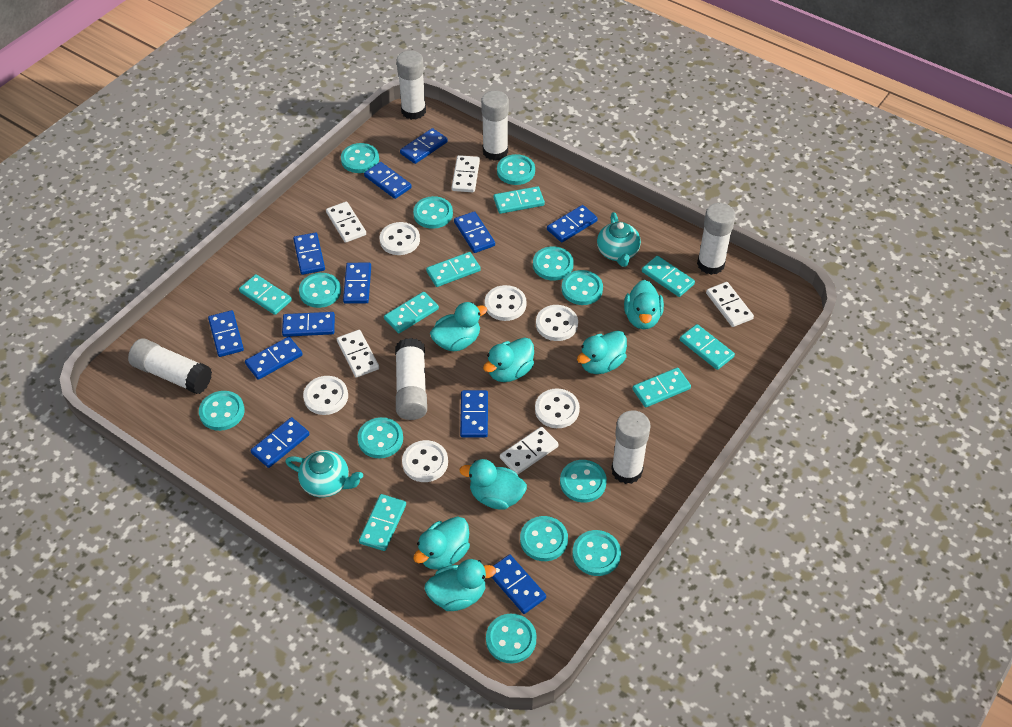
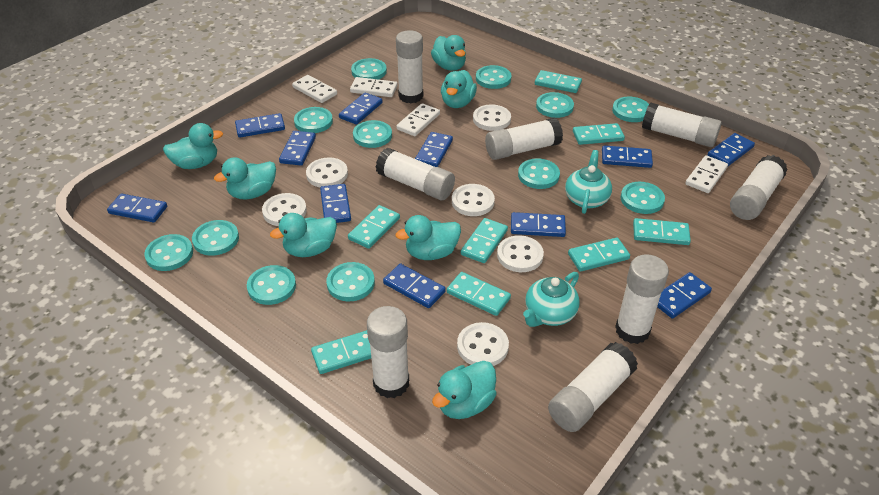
blue domino: 12 -> 11
white domino: 5 -> 4
white glue stick: 6 -> 8

